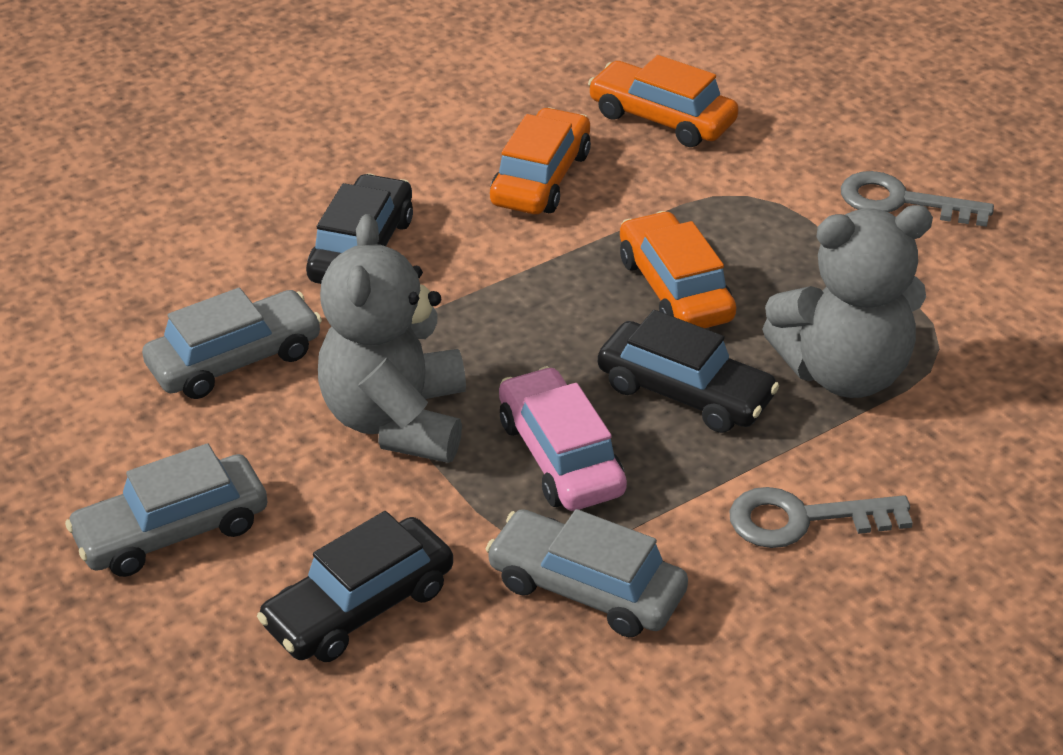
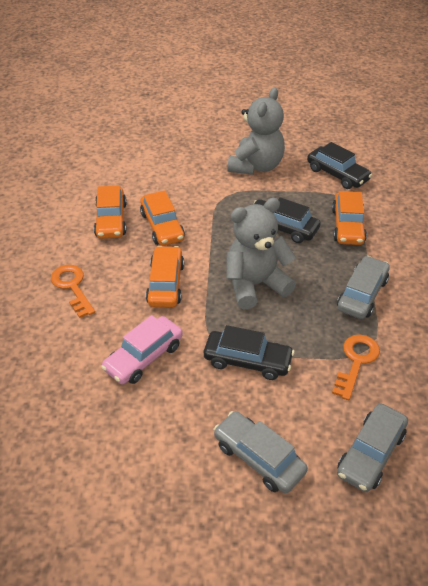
grey key: 2 -> 0
orange car: 3 -> 4
orange key: 0 -> 2

